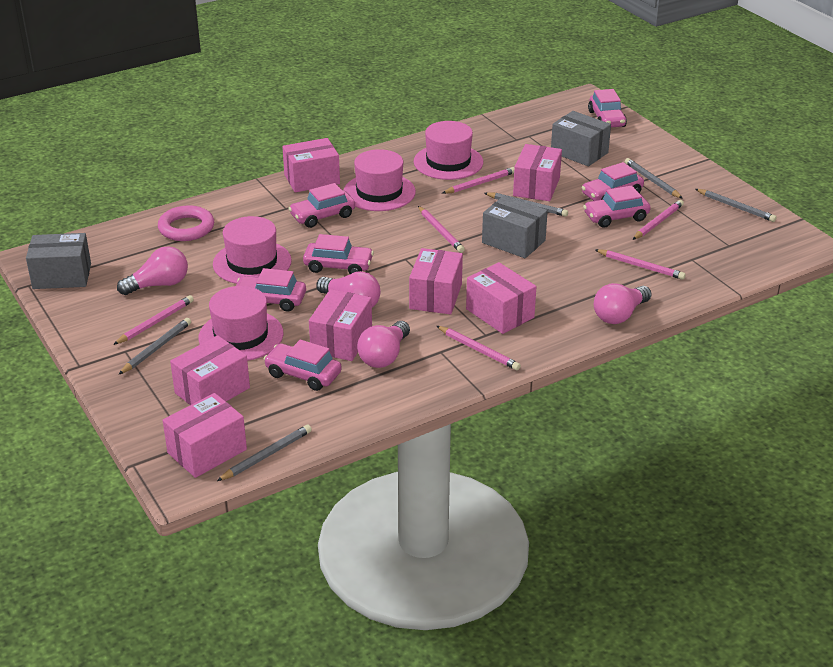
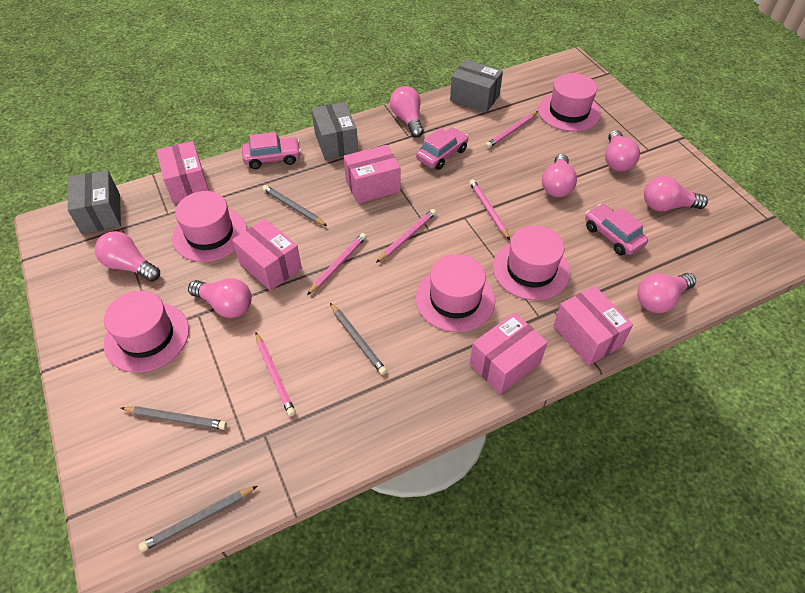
grey pencil: 5 -> 4
pink box: 7 -> 5
pink car: 7 -> 3
pink hat: 4 -> 5
pink light bulb: 4 -> 7
pink pencil: 6 -> 5
pink ring: 1 -> 0

